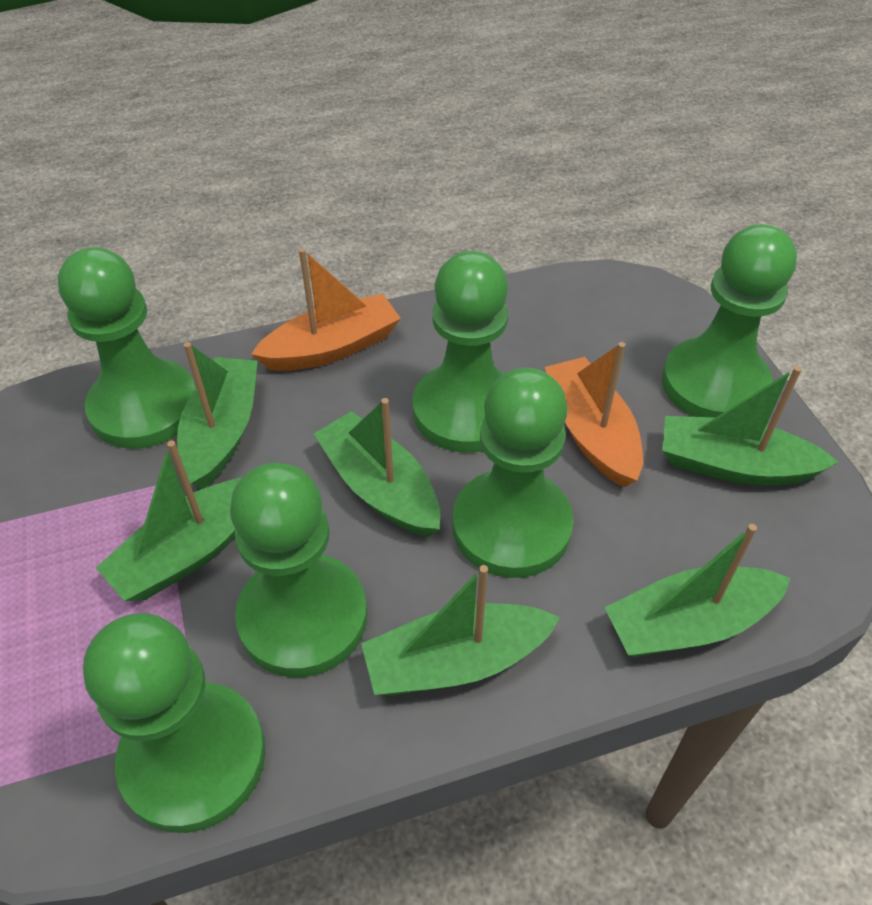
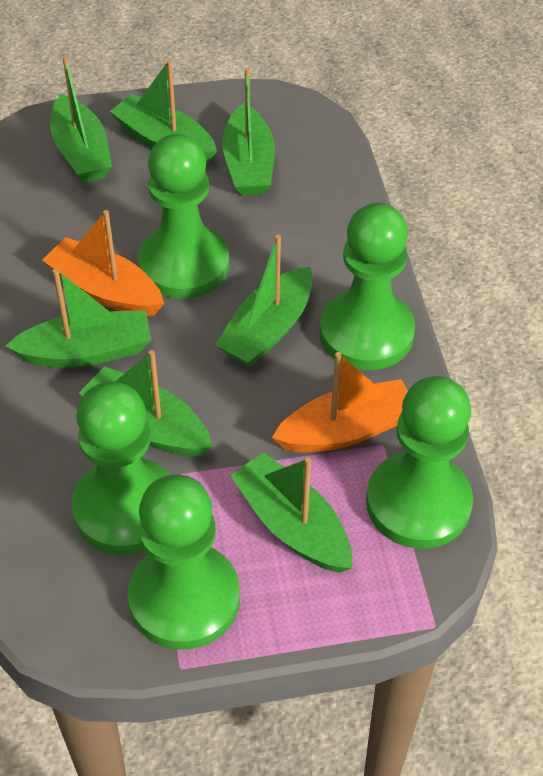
green boat: 6 -> 7
green pawn: 6 -> 5

